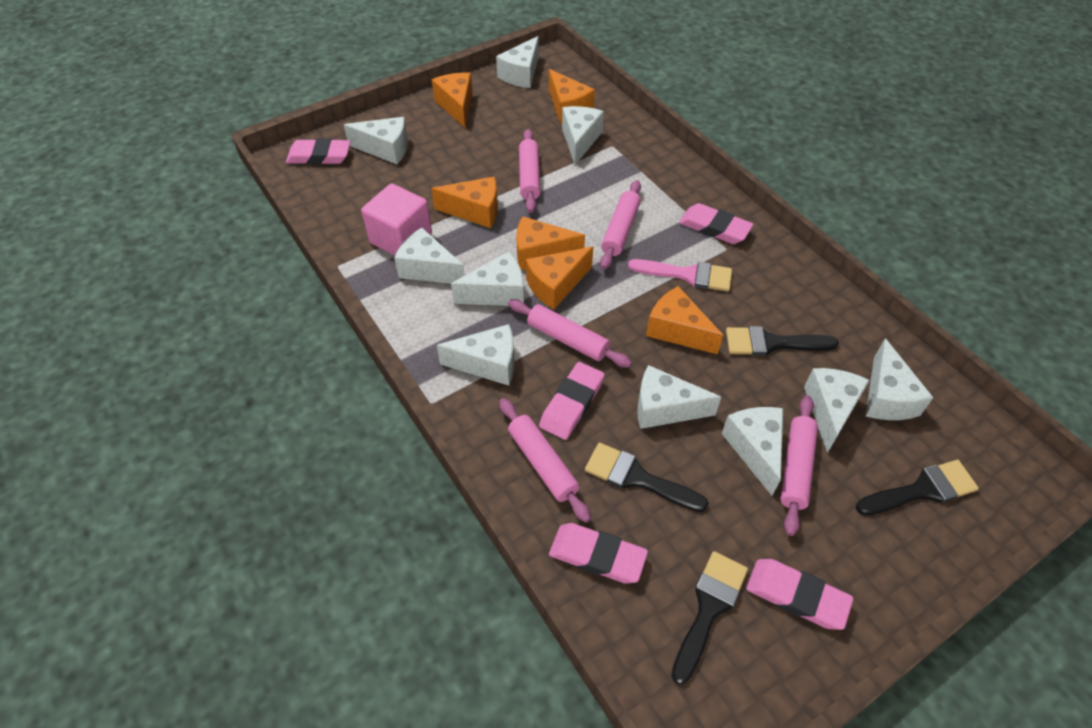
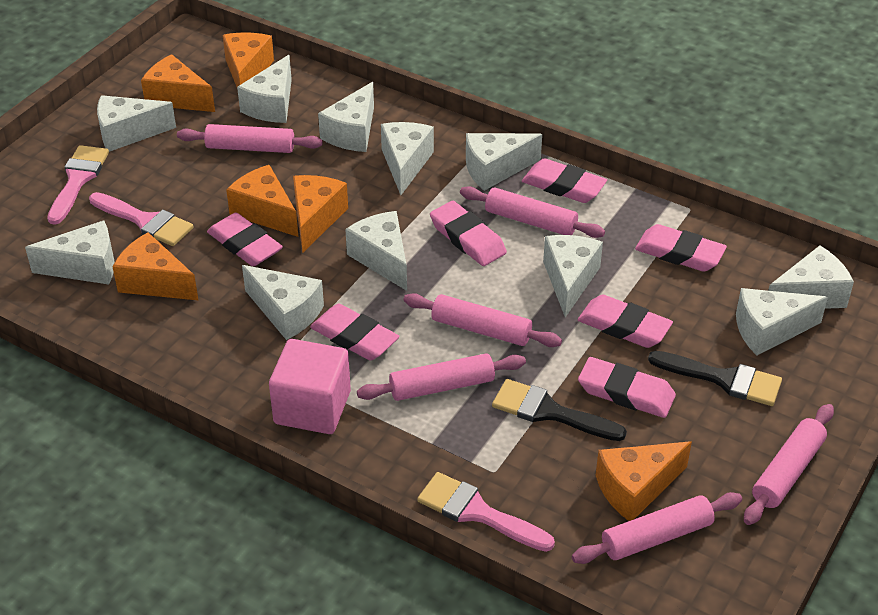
black brush: 4 -> 2
pink brush: 1 -> 3
pink eraser: 5 -> 7
pink rolling pin: 5 -> 6
white cheese: 10 -> 11

